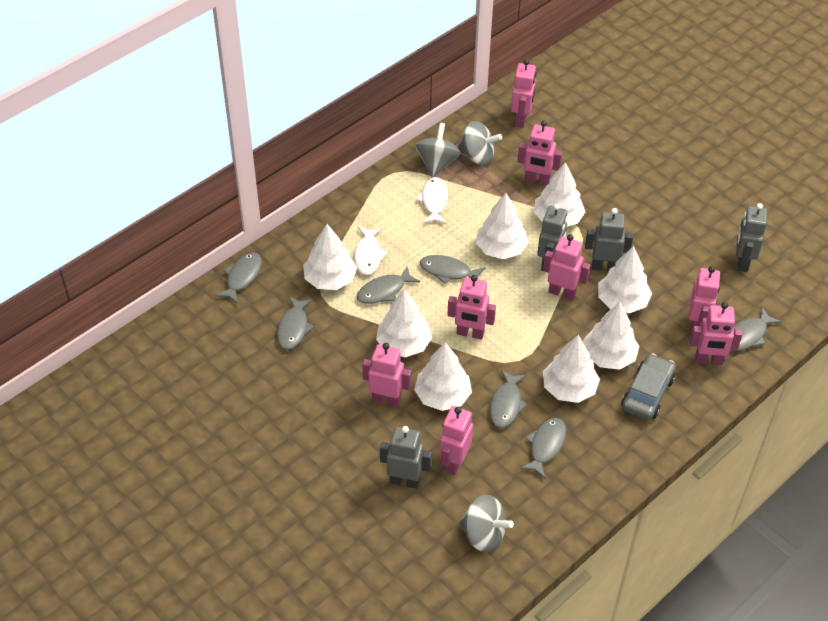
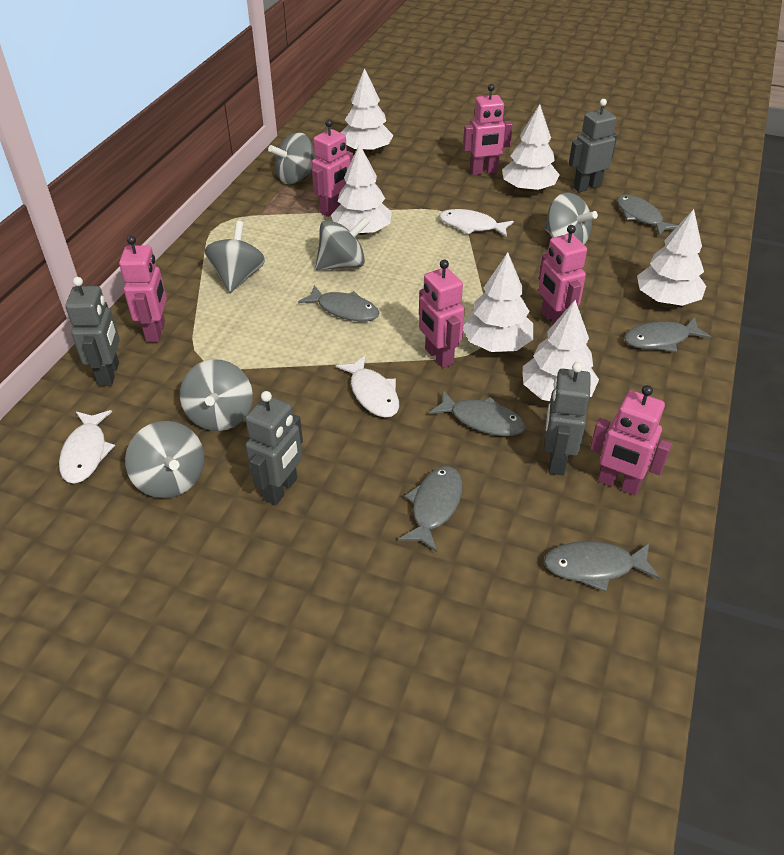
grey car: 1 -> 0
grey fish: 7 -> 6
grey spinning top: 3 -> 6
pink robot: 8 -> 6
white fish: 2 -> 3
white tree: 8 -> 6

